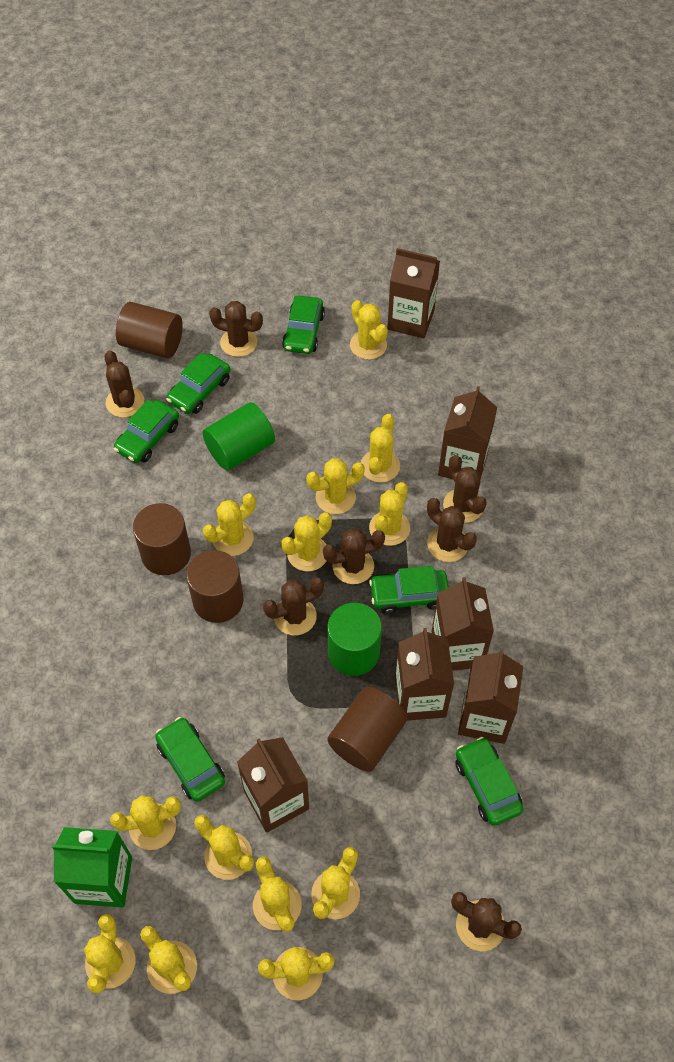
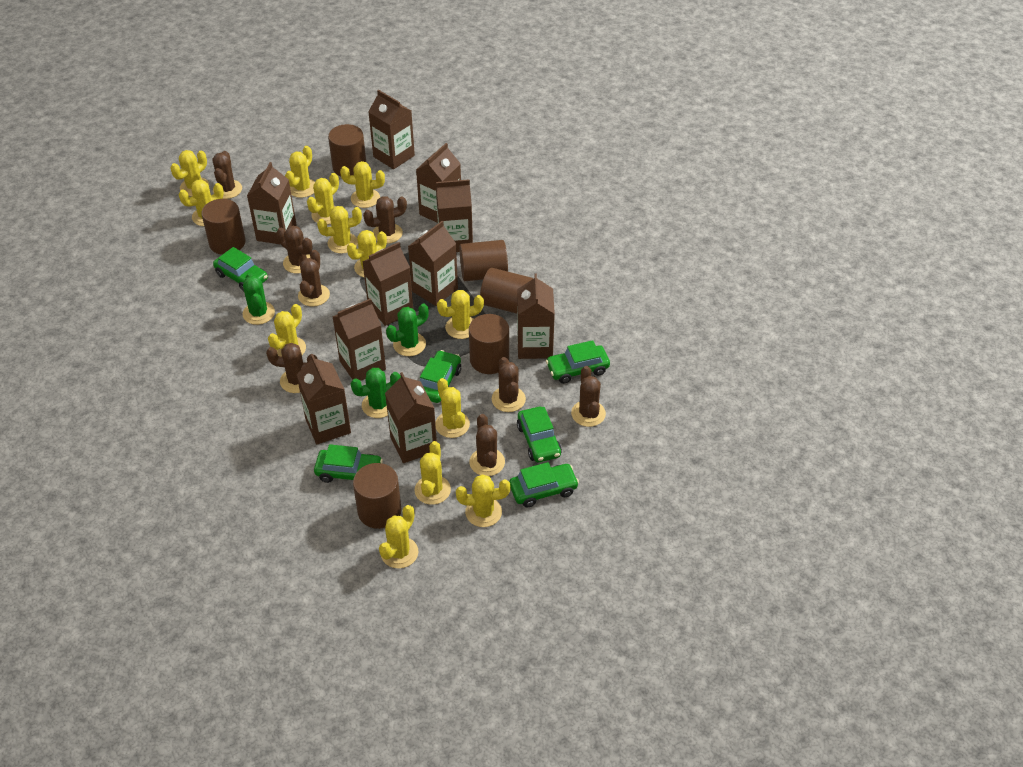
brown cactus: 7 -> 8
brown carton: 6 -> 10
brown cylinder: 4 -> 6
green cactus: 0 -> 3
green carton: 1 -> 0
green cylinder: 2 -> 0

